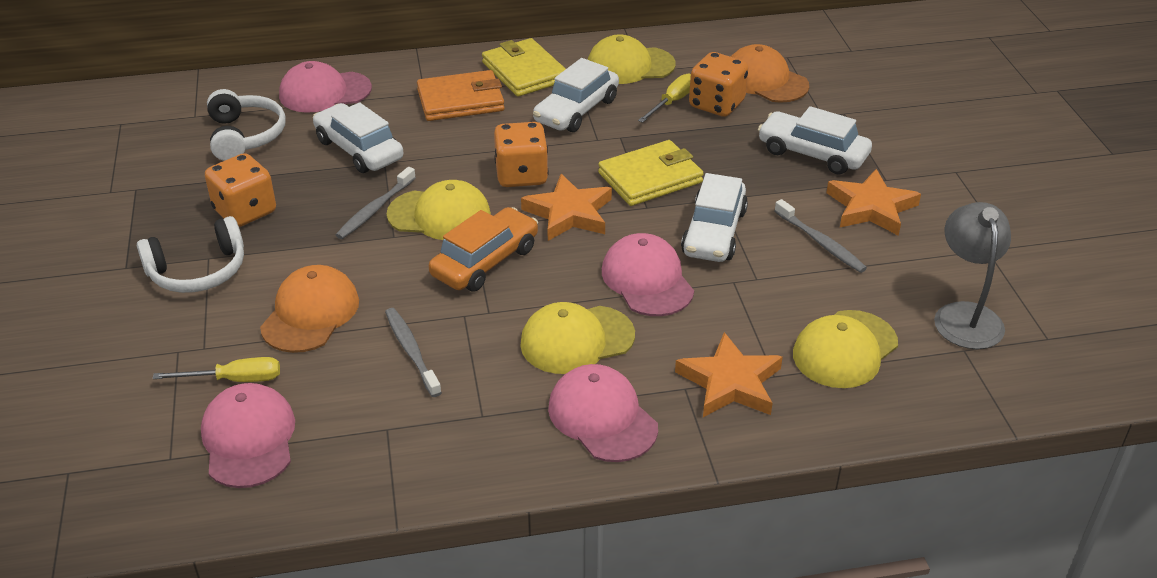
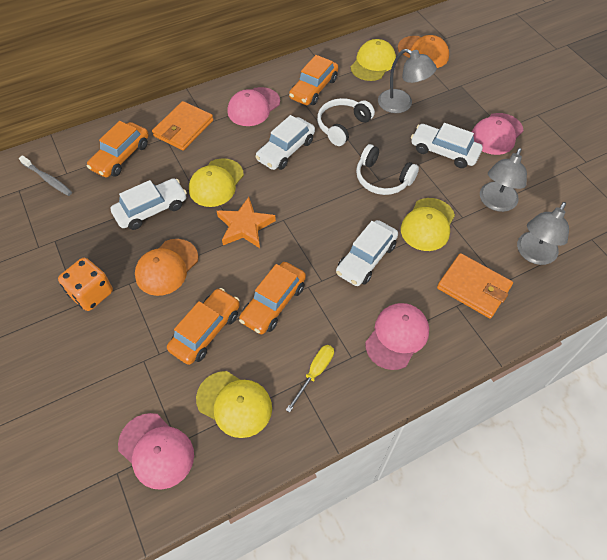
grey lamp: 1 -> 3
grey toothbrush: 3 -> 1
orange car: 1 -> 4
orange dice: 3 -> 1
orange star: 3 -> 1
orange wallet: 1 -> 2
yellow screwdriver: 2 -> 1
yellow wallet: 2 -> 0

